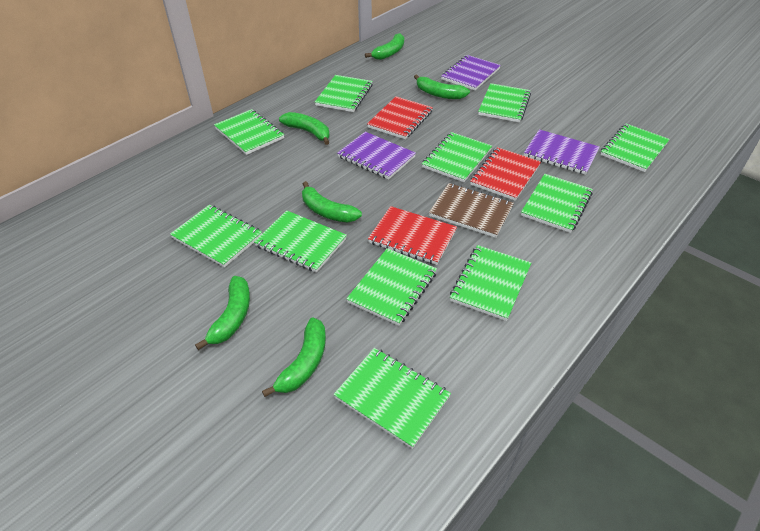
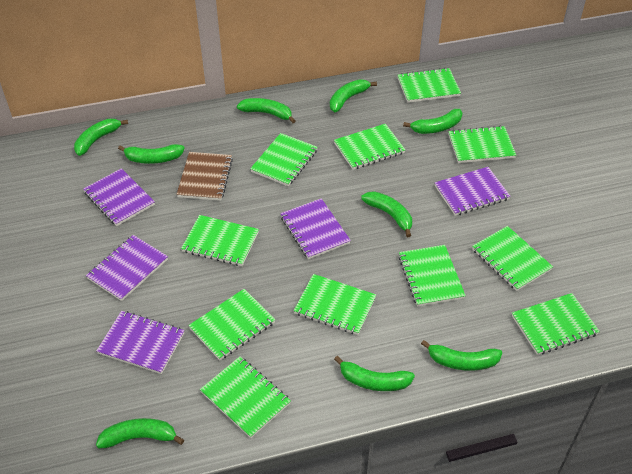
green banana: 6 -> 9
purple notebook: 3 -> 5
red notebook: 3 -> 0

